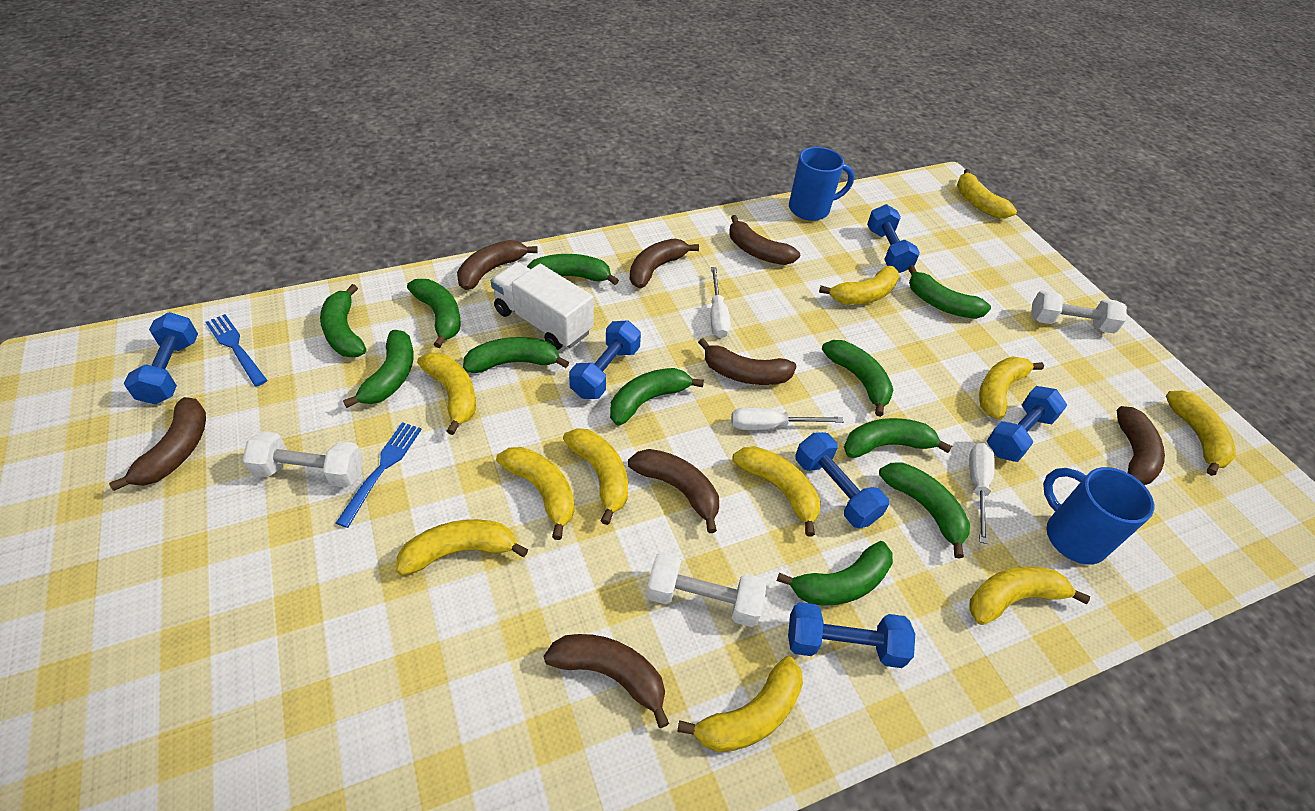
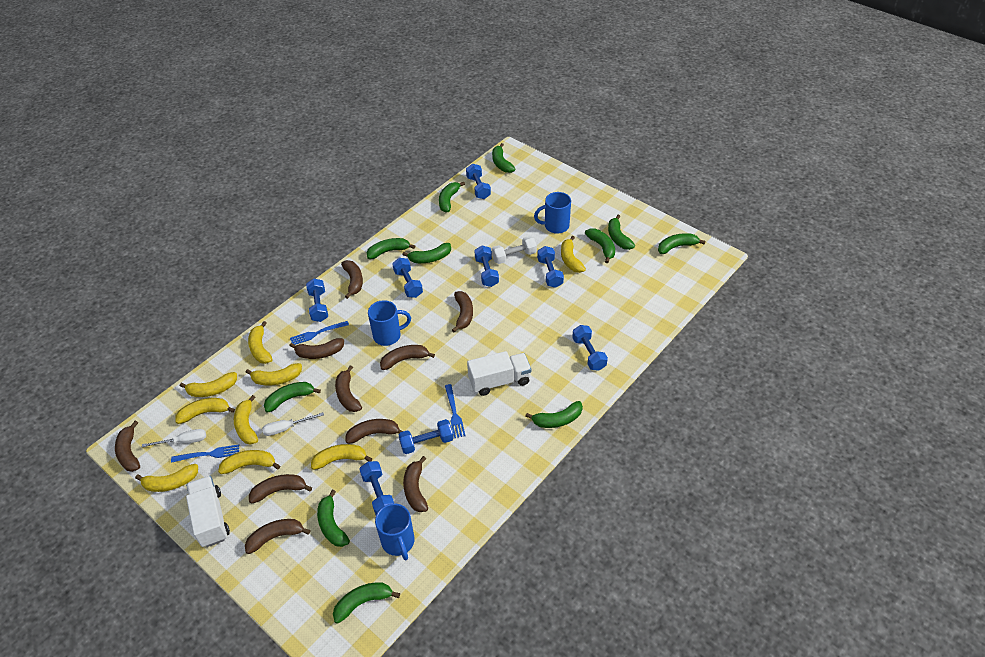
blue dumbbell: 6 -> 8
blue fork: 2 -> 3
blue mug: 2 -> 3
brown banana: 8 -> 10
white dumbbell: 3 -> 1
white screwdriver: 3 -> 2
white truck: 1 -> 2
yellow banana: 11 -> 9

